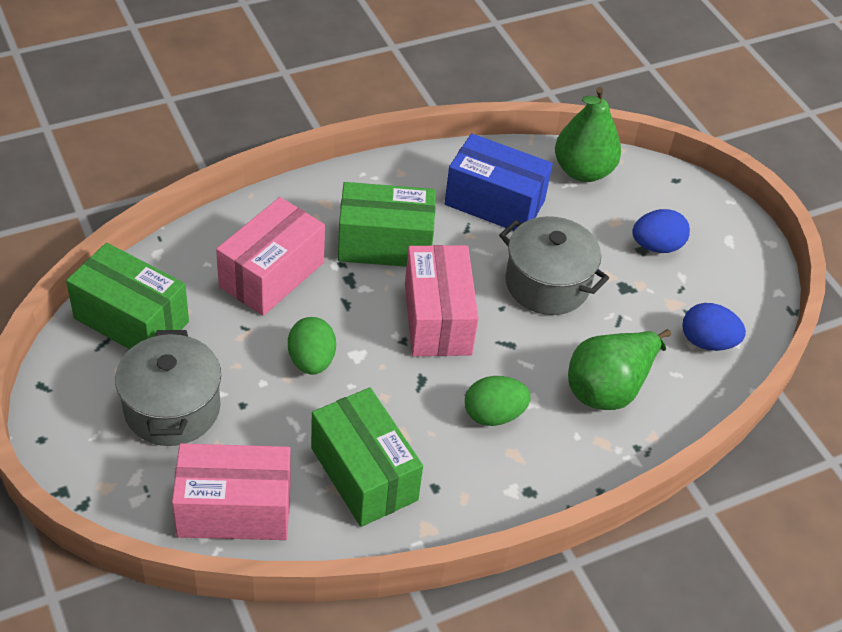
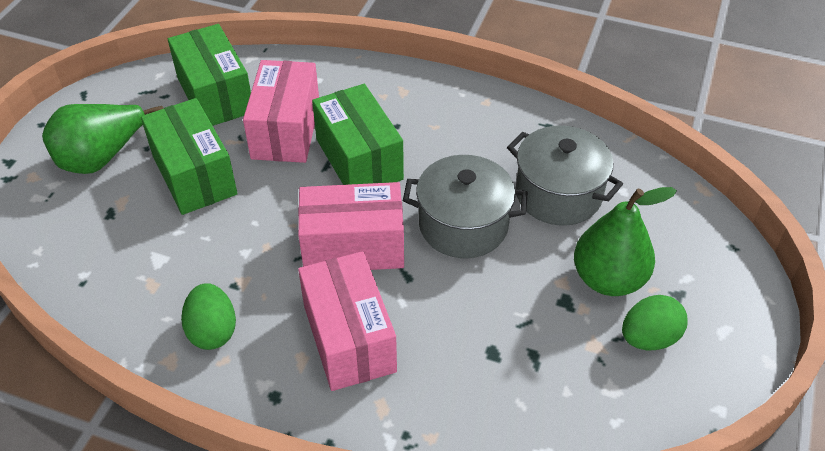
blue box: 1 -> 0
blue egg: 2 -> 0

